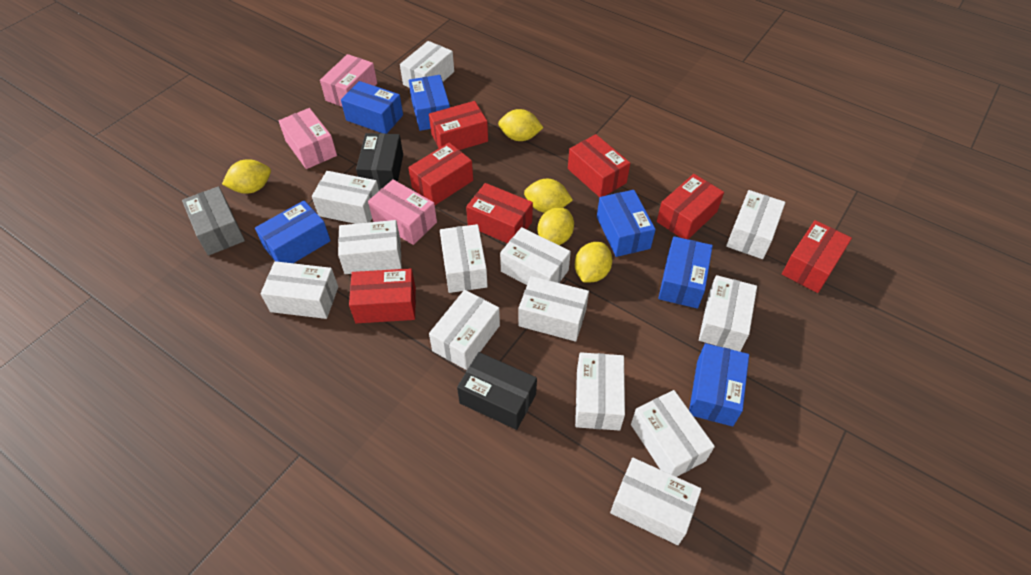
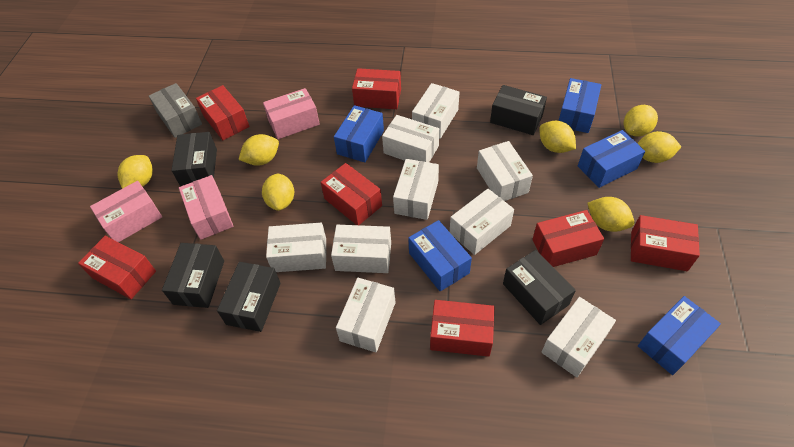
black box: 2 -> 5
blue box: 6 -> 5
white box: 13 -> 9
yellow lemon: 5 -> 7

